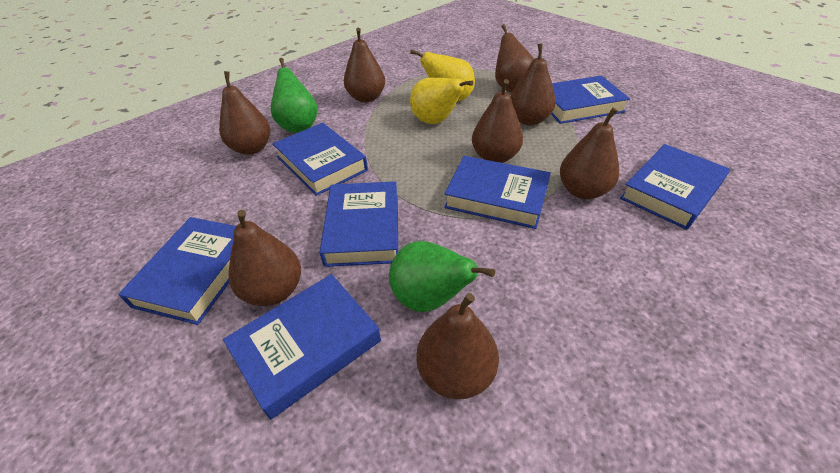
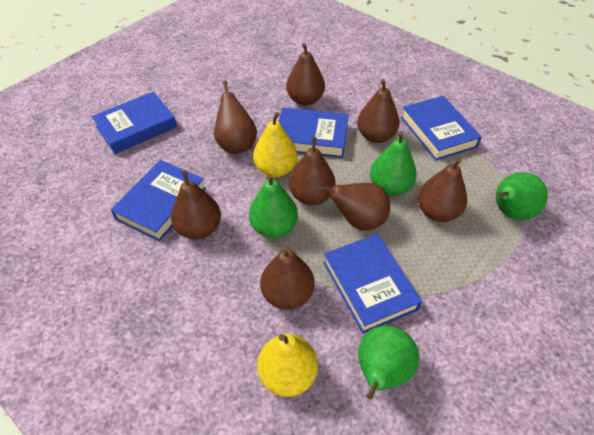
blue book: 7 -> 5
green pear: 2 -> 4

